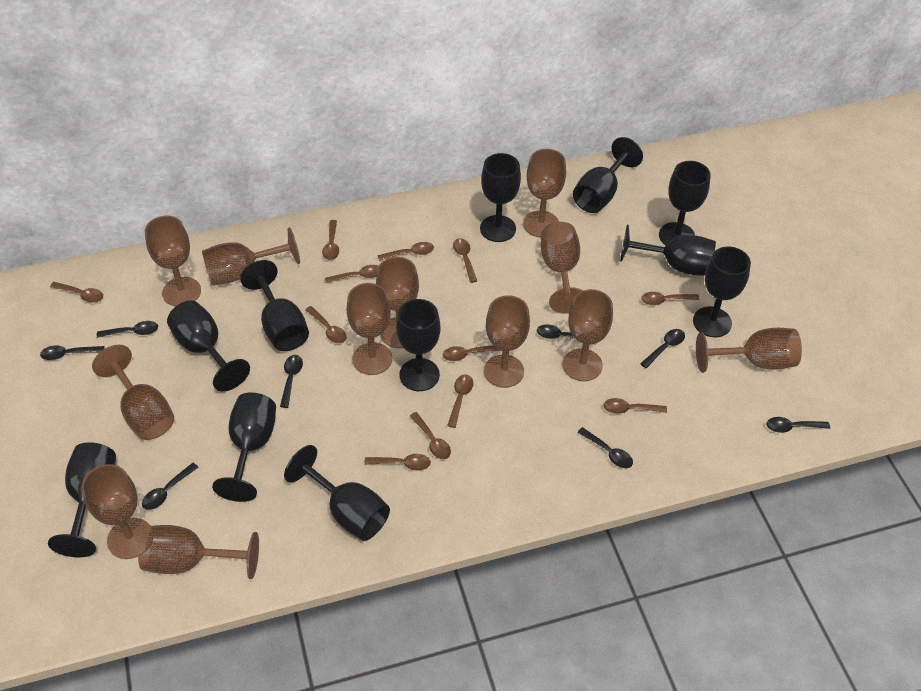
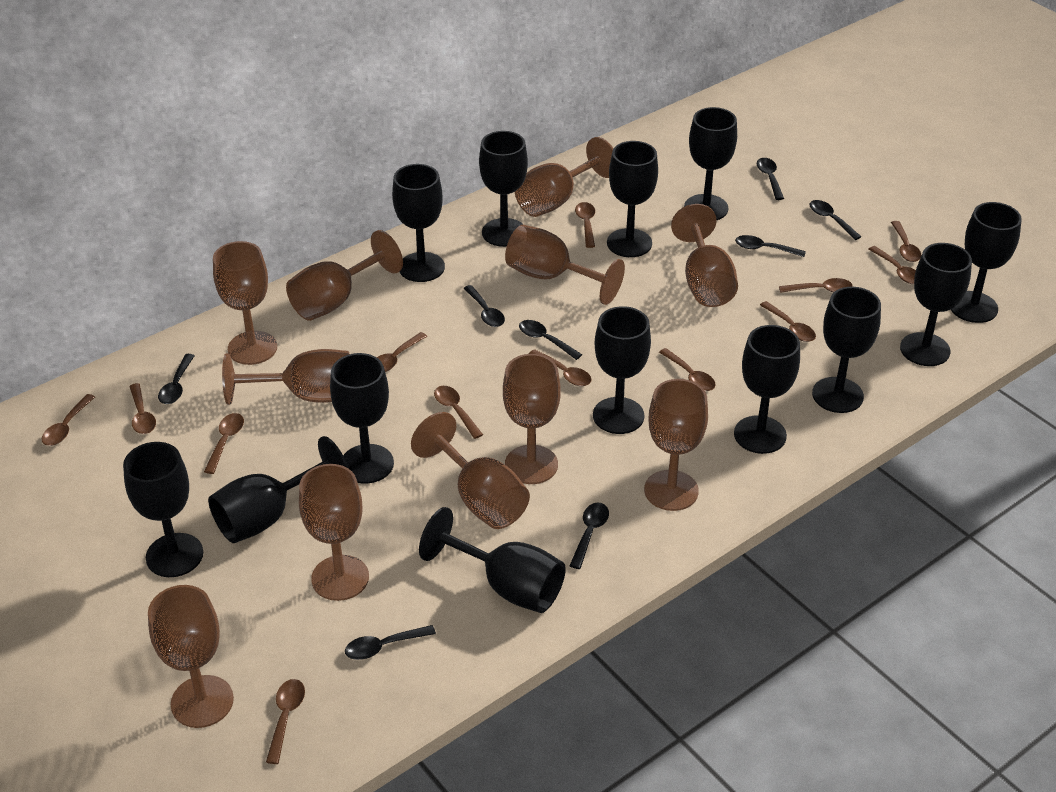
black goblet: 11 -> 13
brown goblet: 12 -> 11
brown spoon: 12 -> 13

